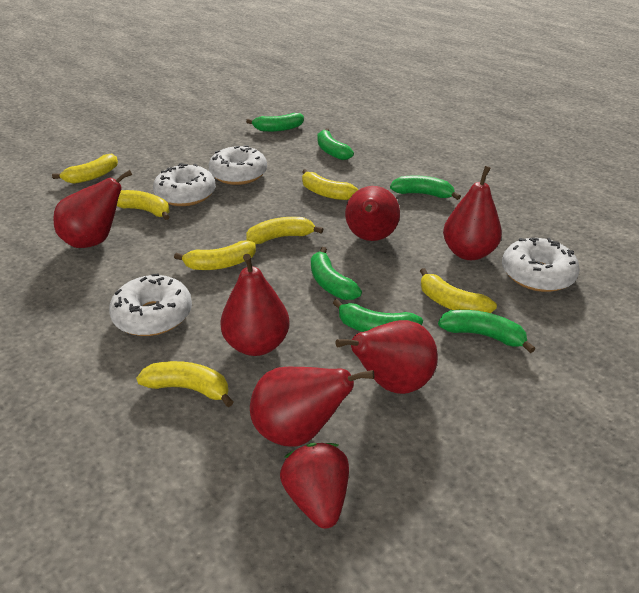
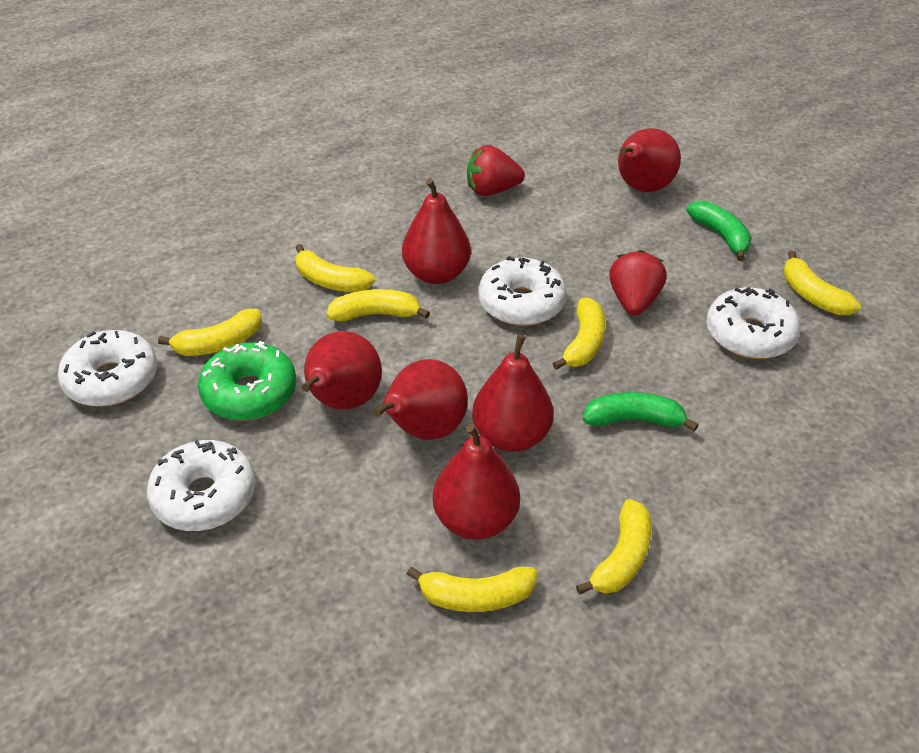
green banana: 6 -> 2
green donut: 0 -> 1
red strawberry: 1 -> 2

